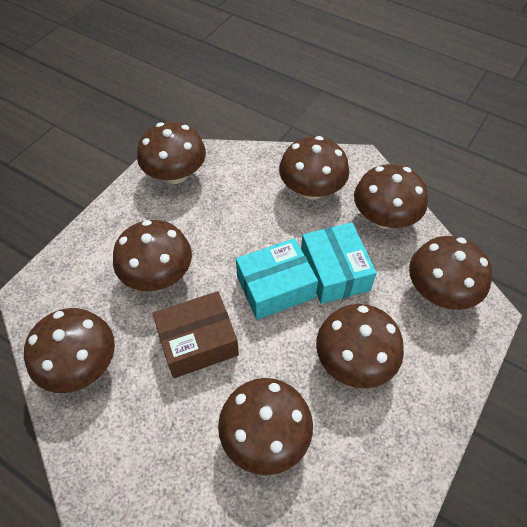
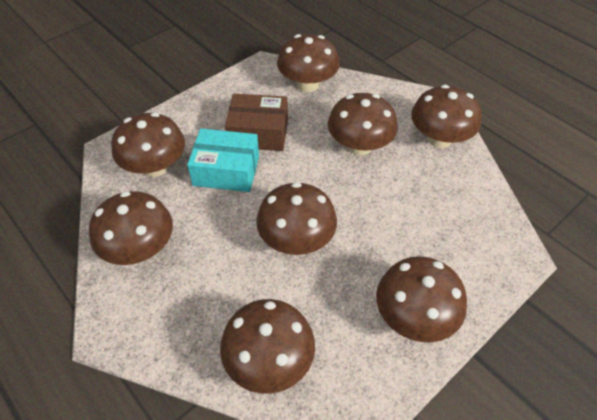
turquoise box: 2 -> 1

